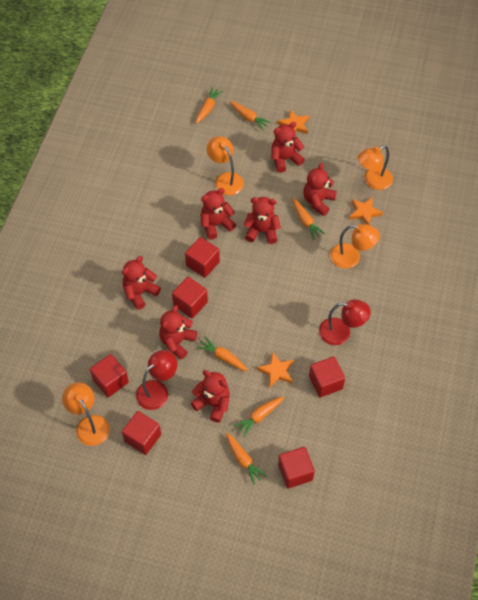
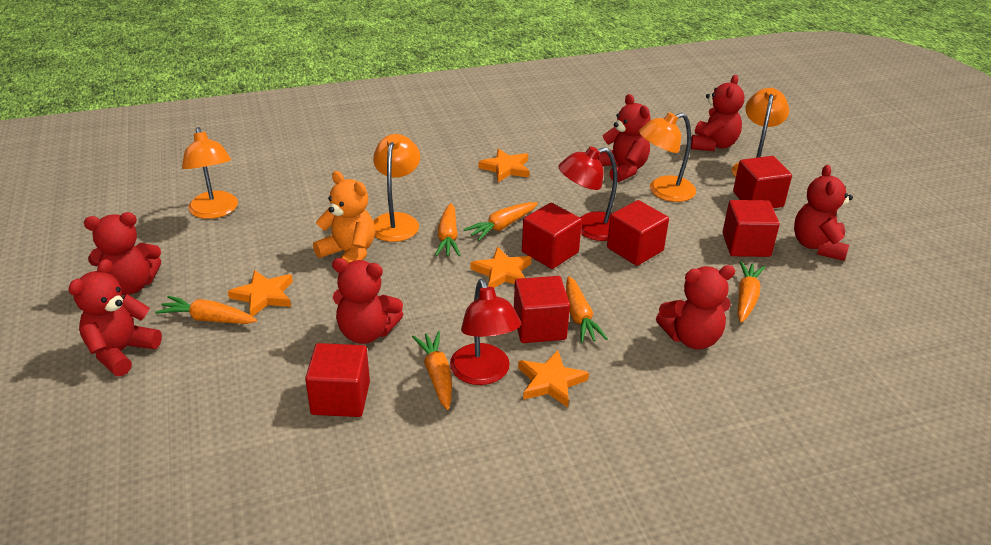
orange star: 3 -> 4
orange teddy bear: 0 -> 1

